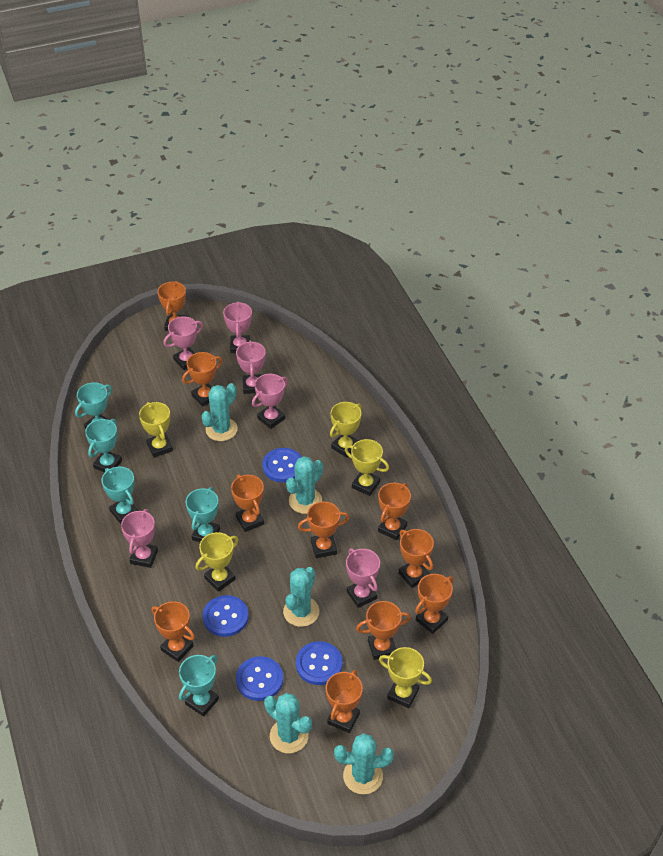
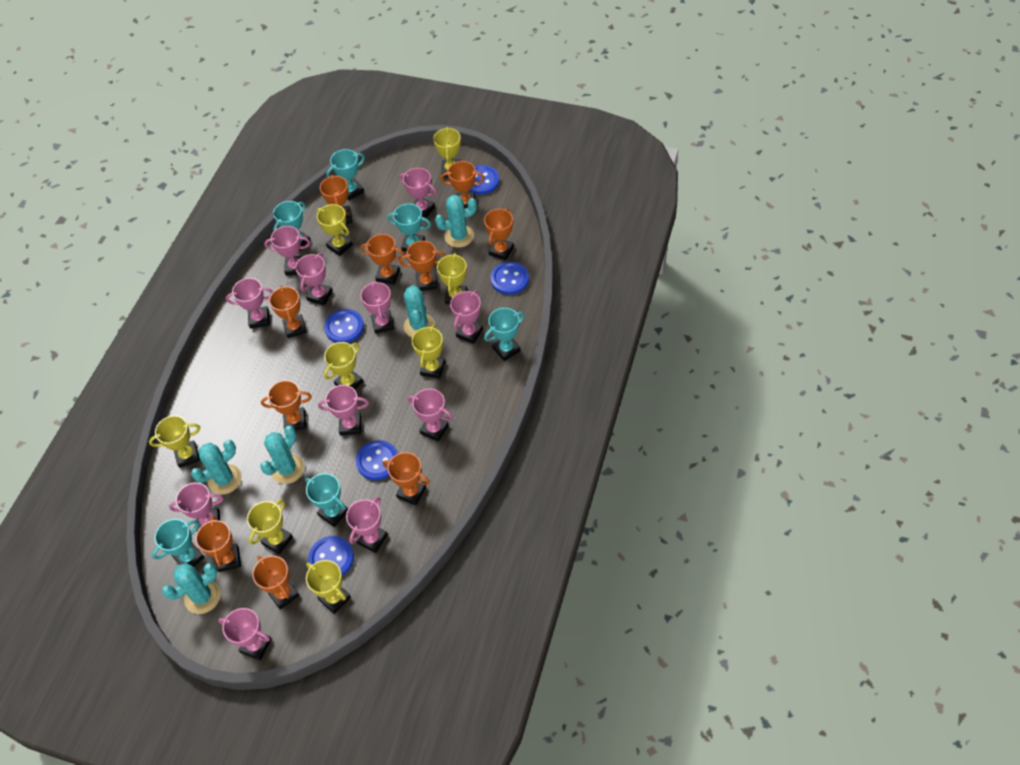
blue button: 4 -> 5
pink trophy: 6 -> 11
turquoise trophy: 5 -> 6
yellow trophy: 5 -> 8

